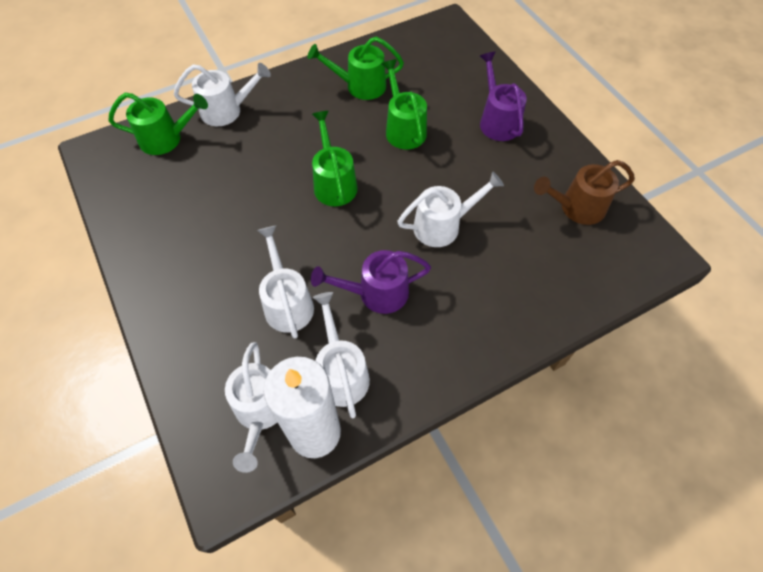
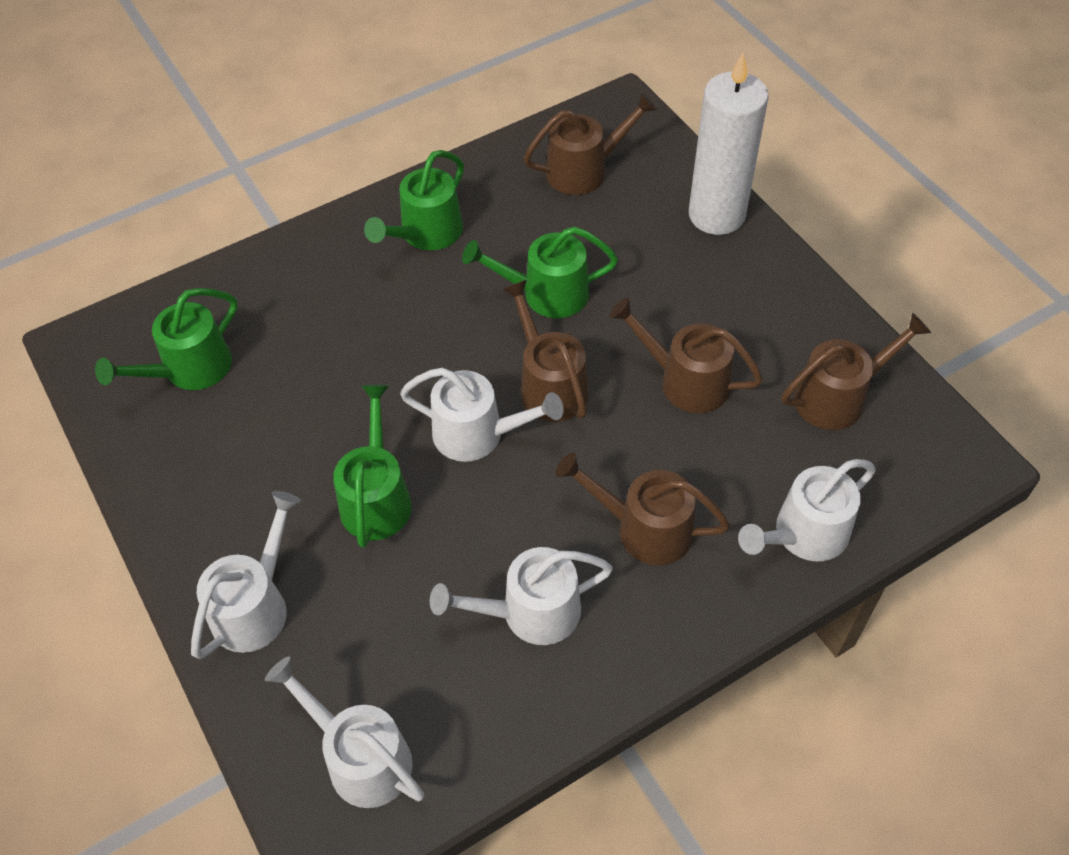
brown watering can: 1 -> 5
purple watering can: 2 -> 0

